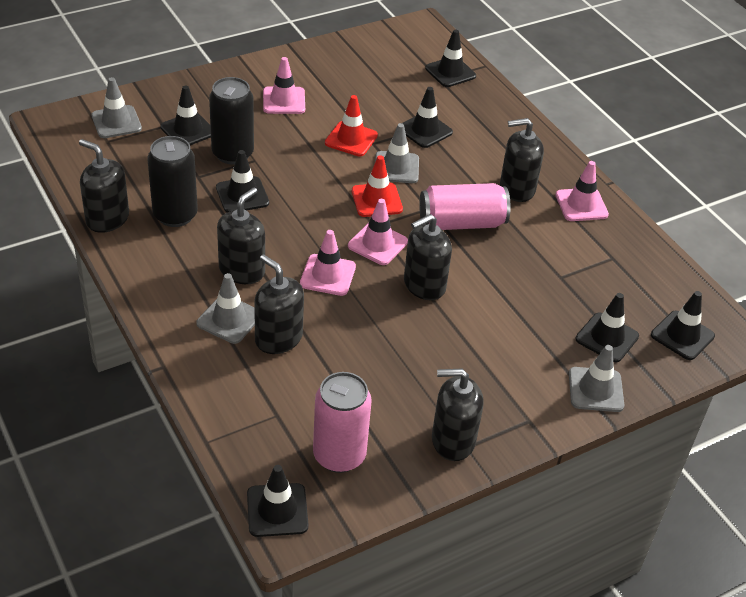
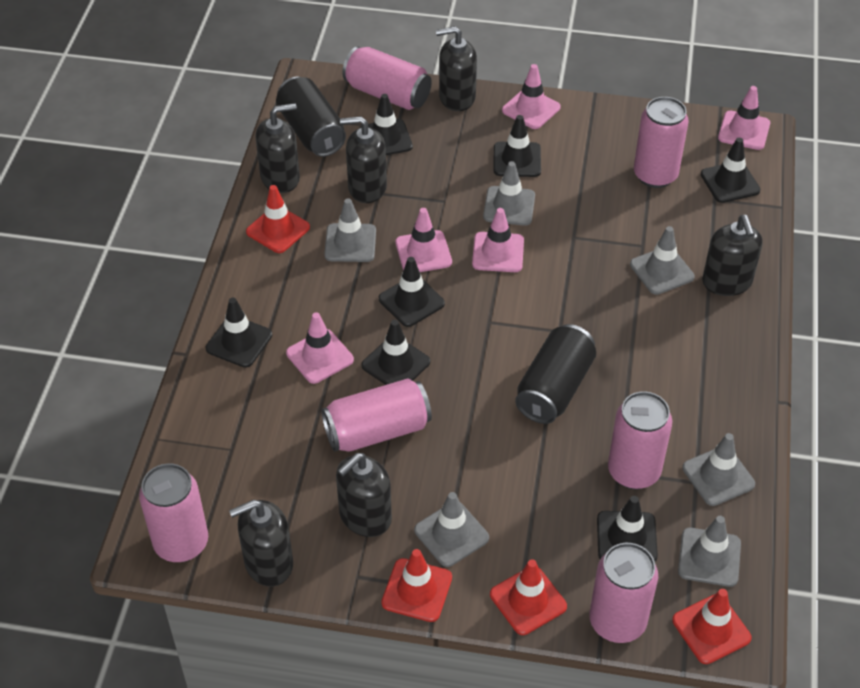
grey traffic cone: 4 -> 6
pink can: 2 -> 6
pink traffic cone: 4 -> 5
red traffic cone: 2 -> 4

